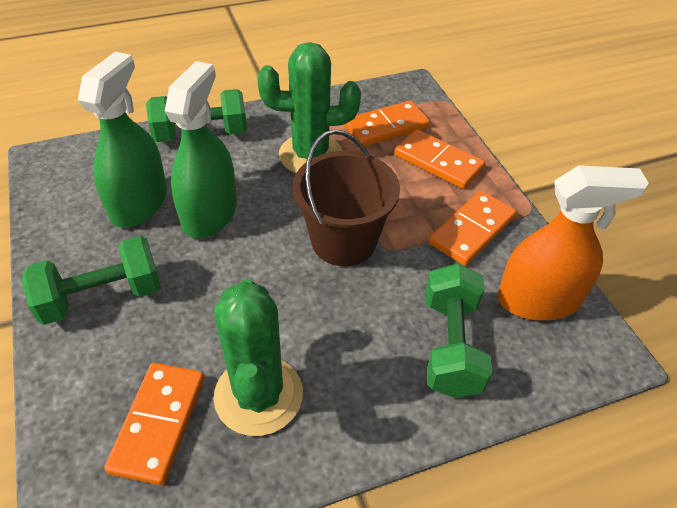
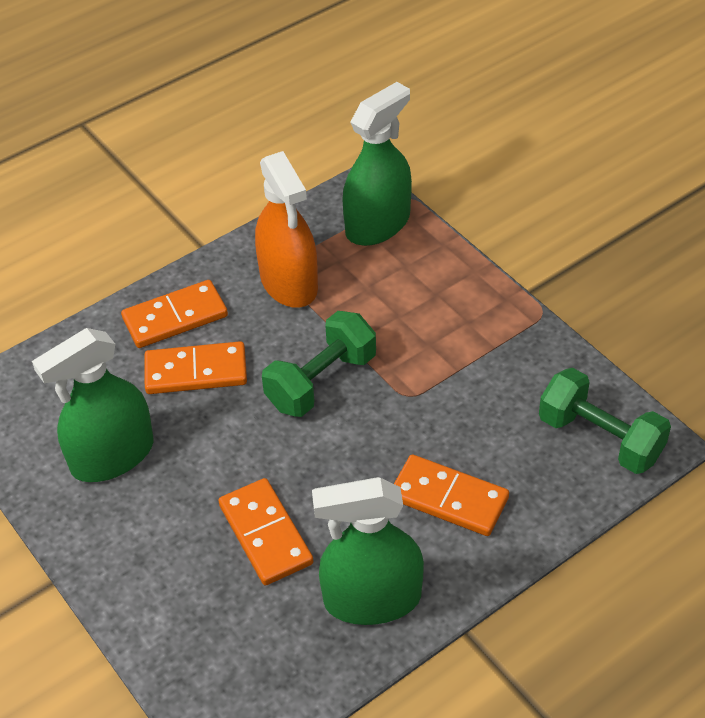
brown bucket: 1 -> 0
green cactus: 2 -> 0
green dumbbell: 3 -> 2
green spray bottle: 2 -> 3

